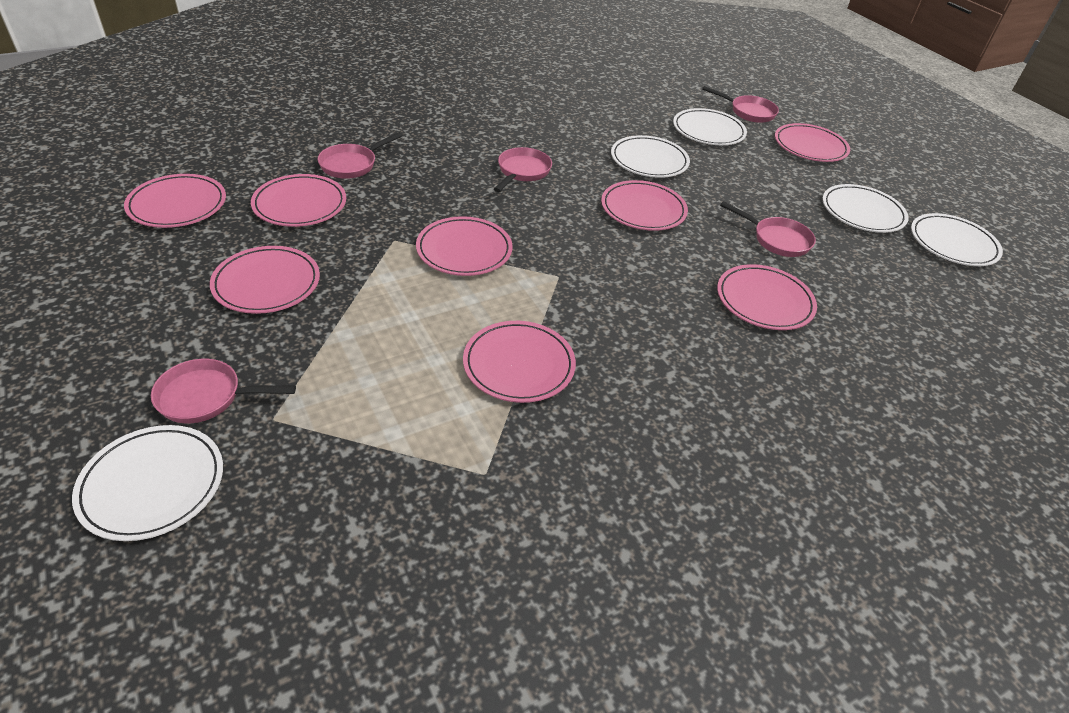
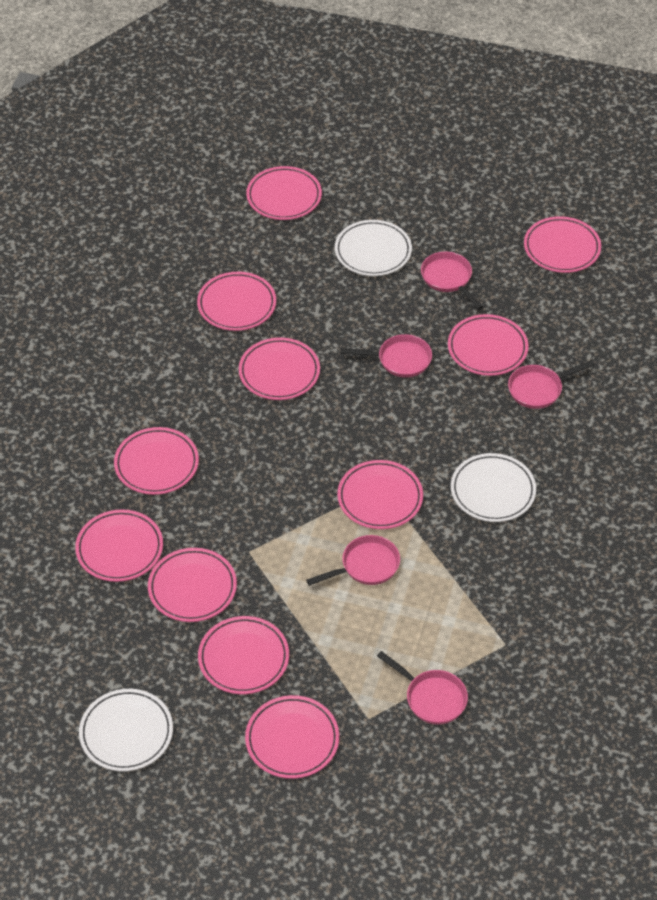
pink plate: 8 -> 11
white plate: 5 -> 3

